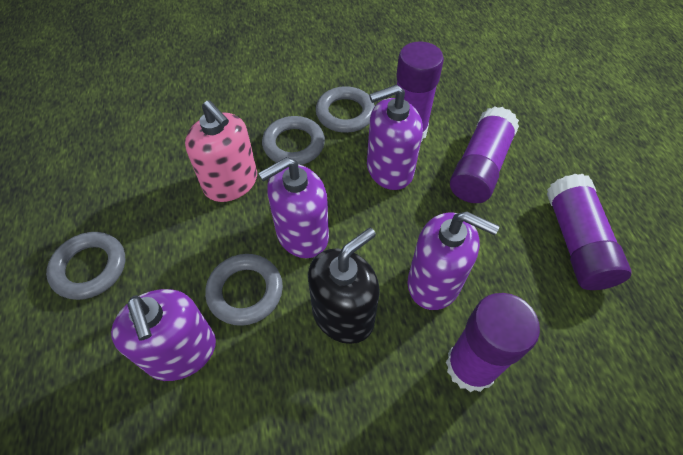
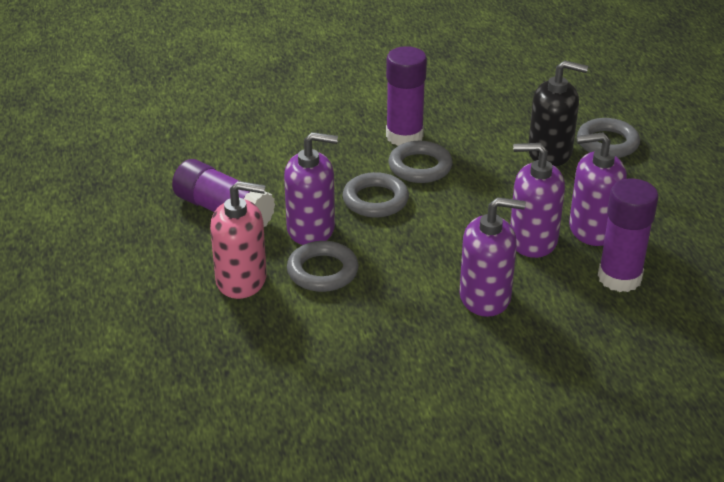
purple glue stick: 4 -> 3

